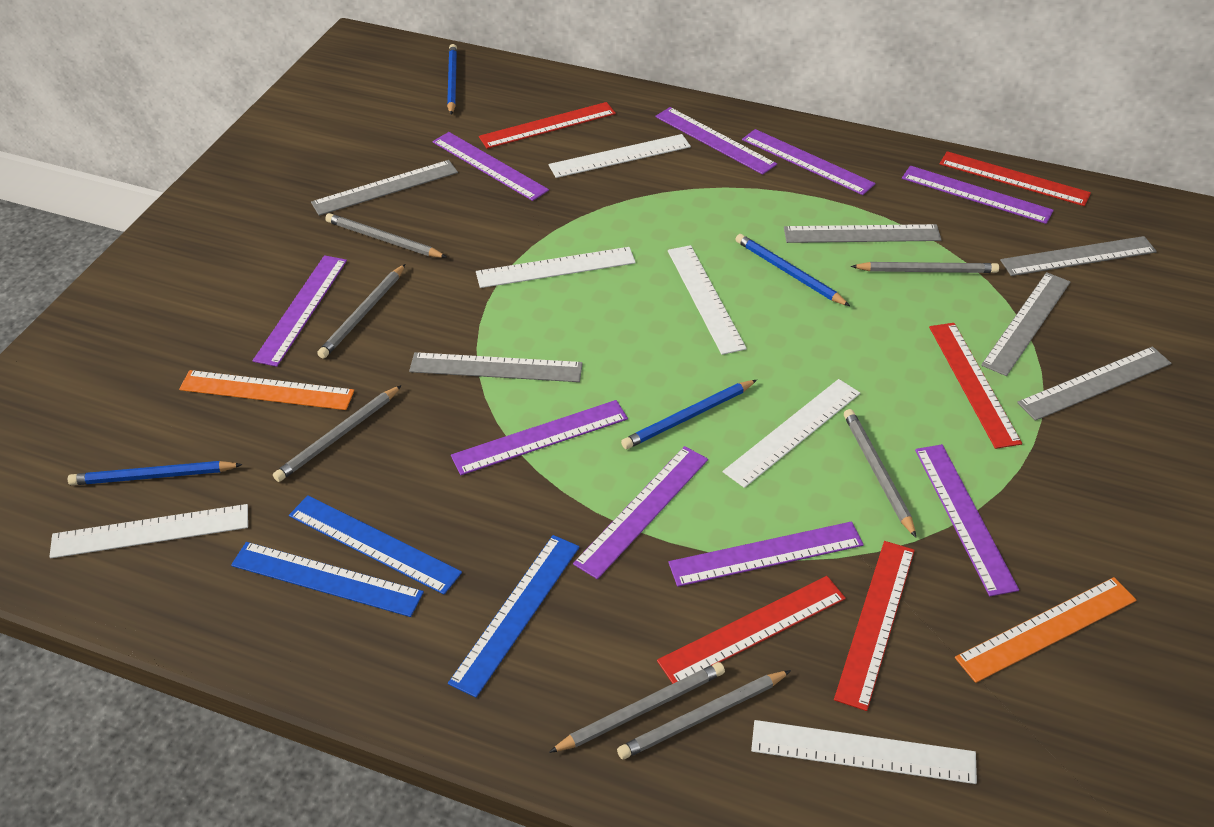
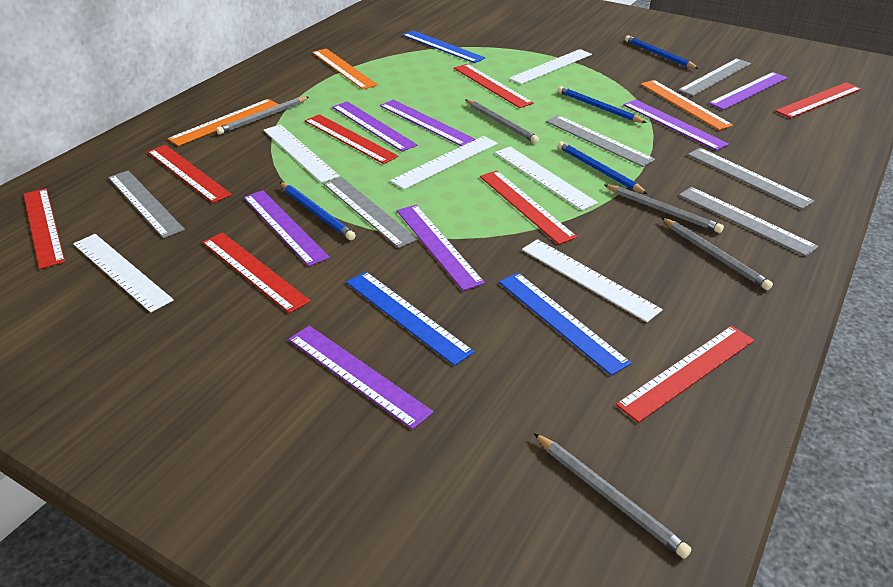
grey pencil: 7 -> 5
orange ruler: 2 -> 3
purple ruler: 9 -> 7
red ruler: 5 -> 8

